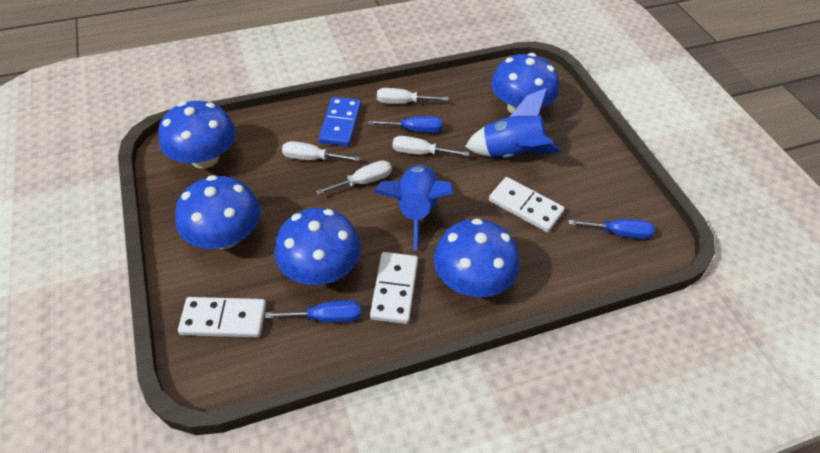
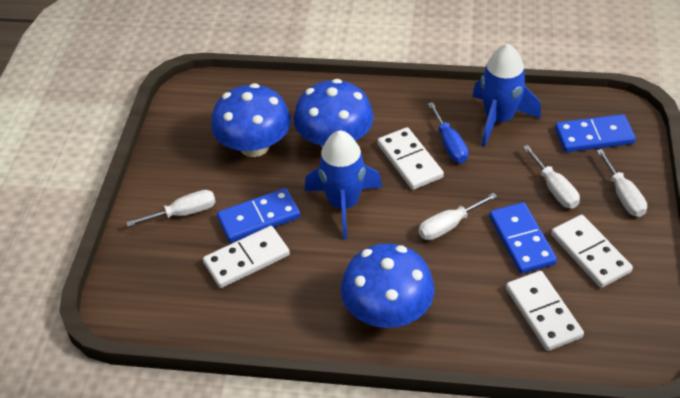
blue domino: 1 -> 3
blue mushroom: 5 -> 3
blue screwdriver: 3 -> 1
white domino: 3 -> 4

